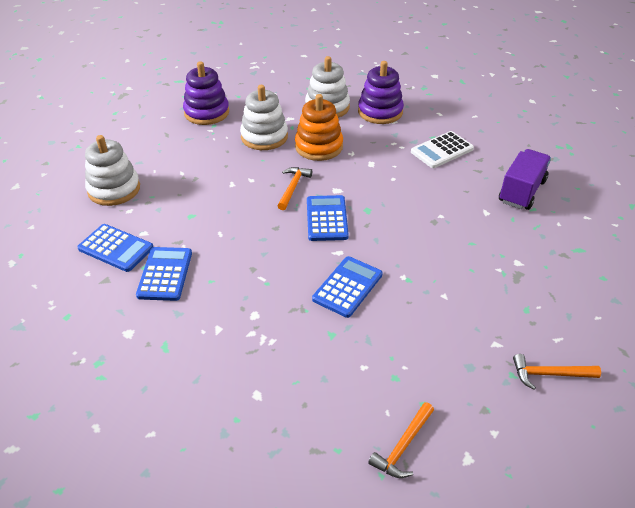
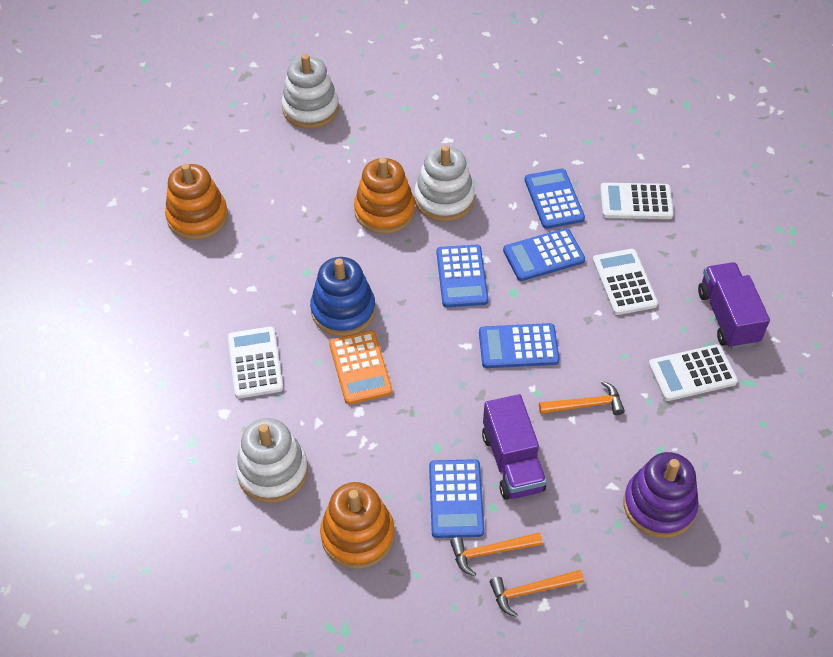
blue calculator: 4 -> 5
blue stacking toy: 0 -> 1
orange calculator: 0 -> 1
orange stacking toy: 1 -> 3
purple stacking toy: 2 -> 1
purple truck: 1 -> 2
white calculator: 1 -> 4

